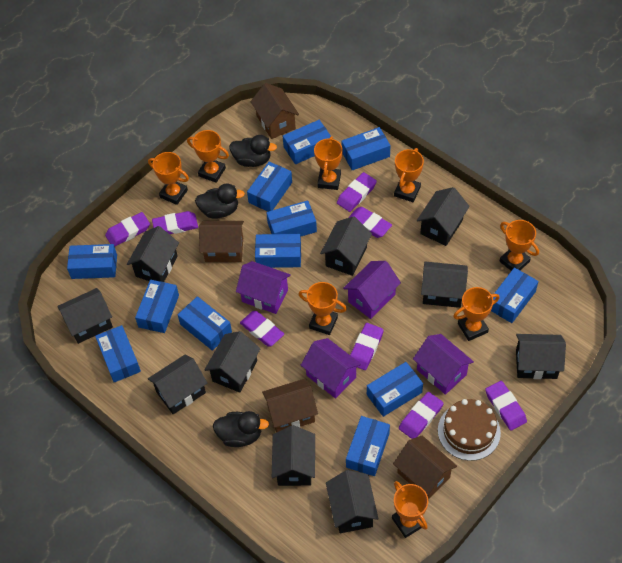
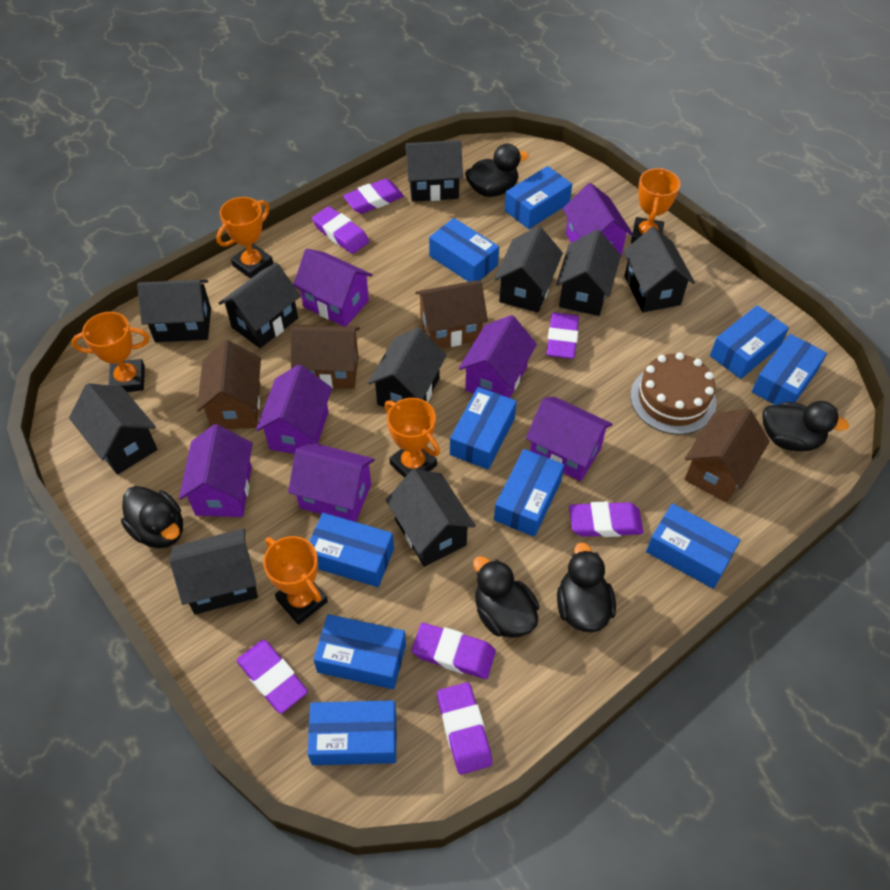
black duck: 3 -> 5
blue box: 12 -> 10
orange trophy: 8 -> 5
purple eraser: 8 -> 7
purple house: 4 -> 7

